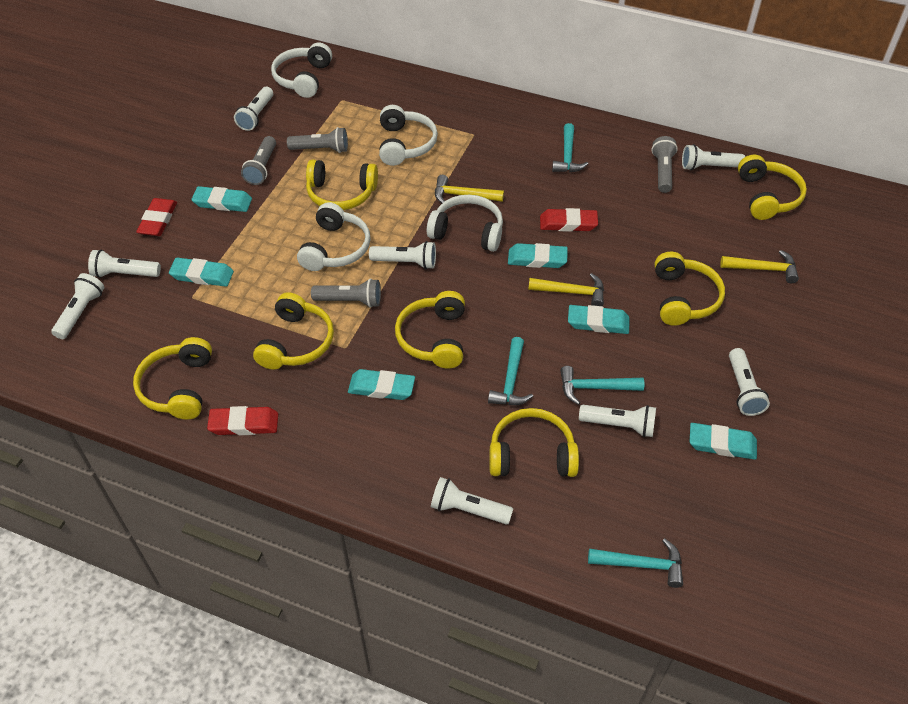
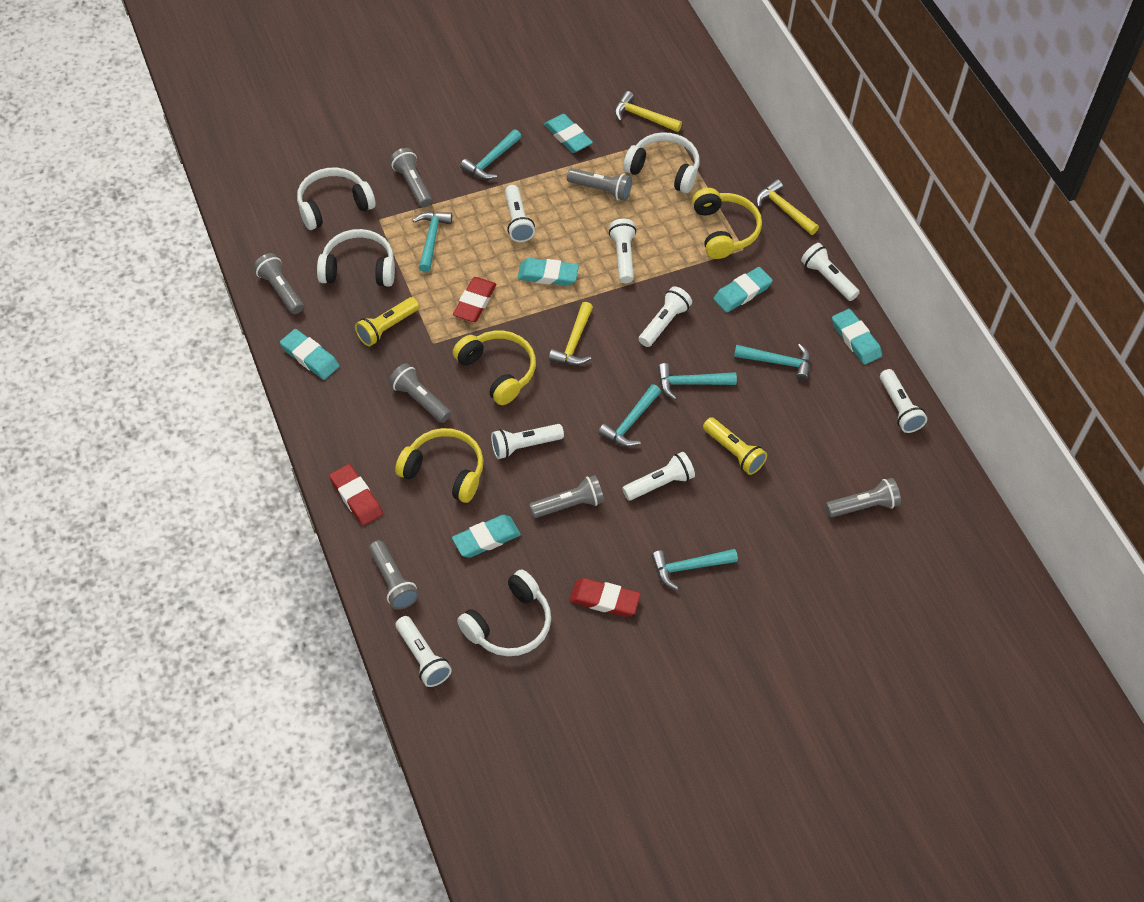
grey flashlight: 4 -> 7
turquoise hammer: 4 -> 6
yellow flashlight: 0 -> 2
yellow headphones: 7 -> 3

